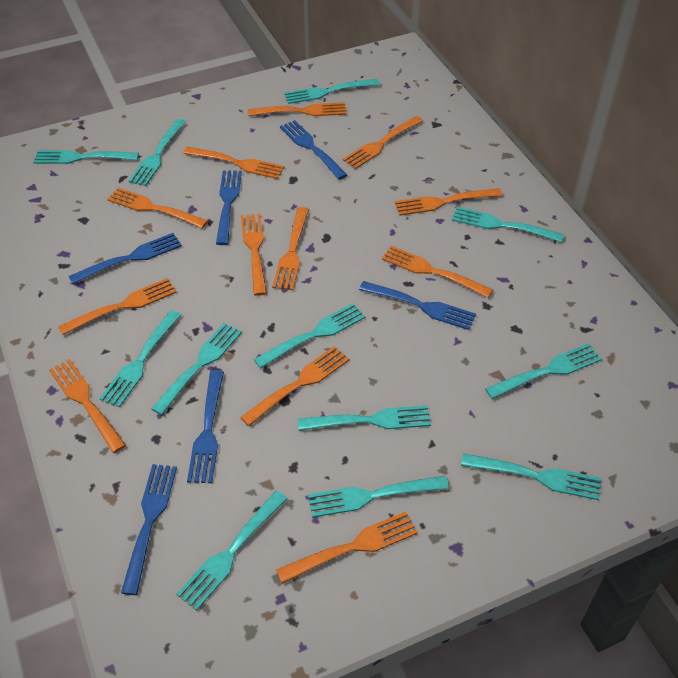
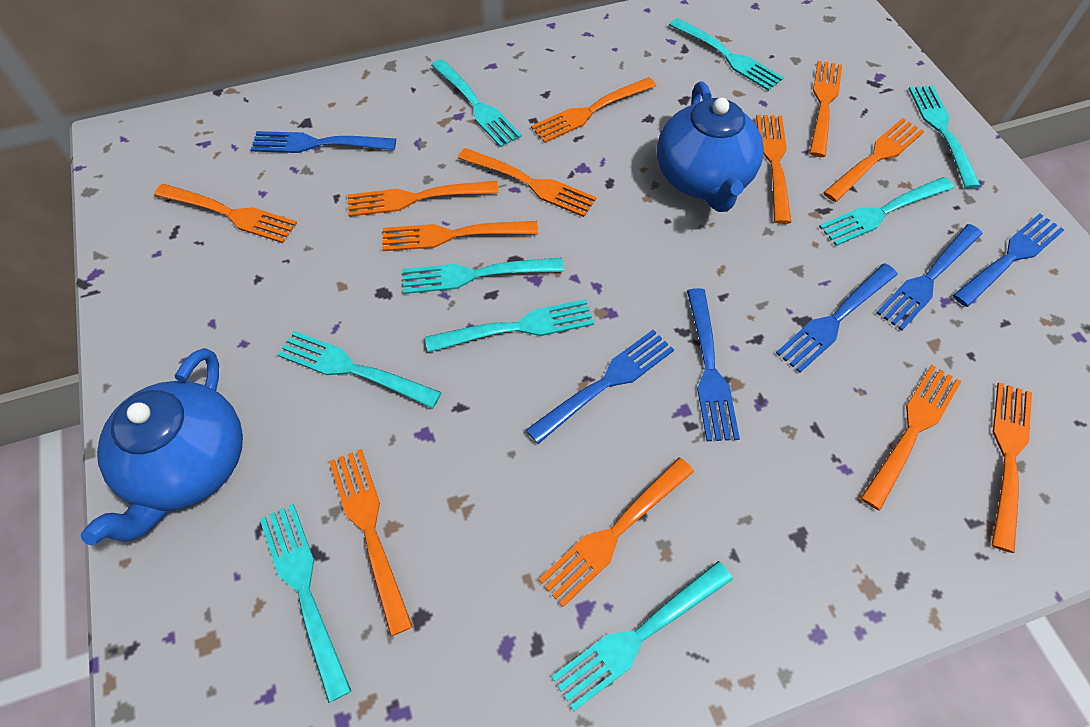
blue teapot: 0 -> 2
turquoise fork: 12 -> 9

